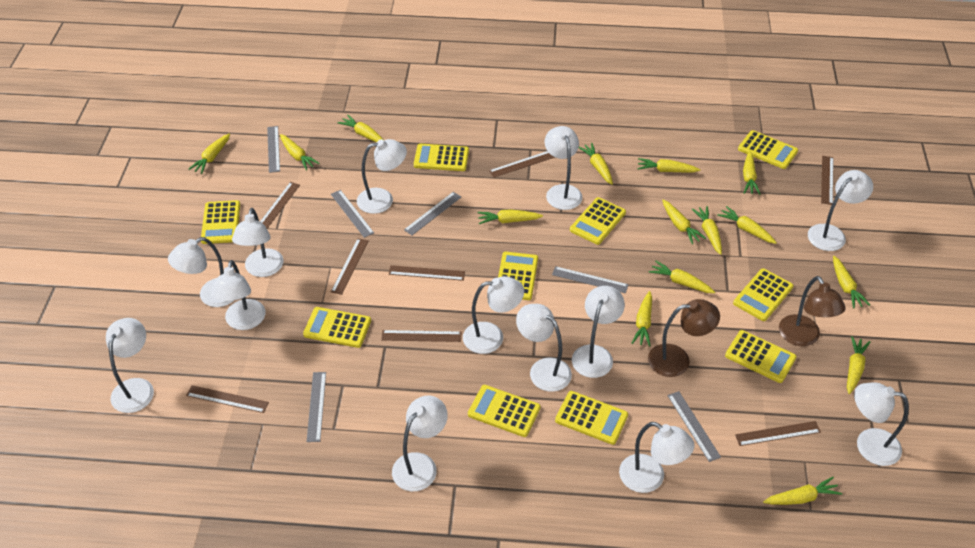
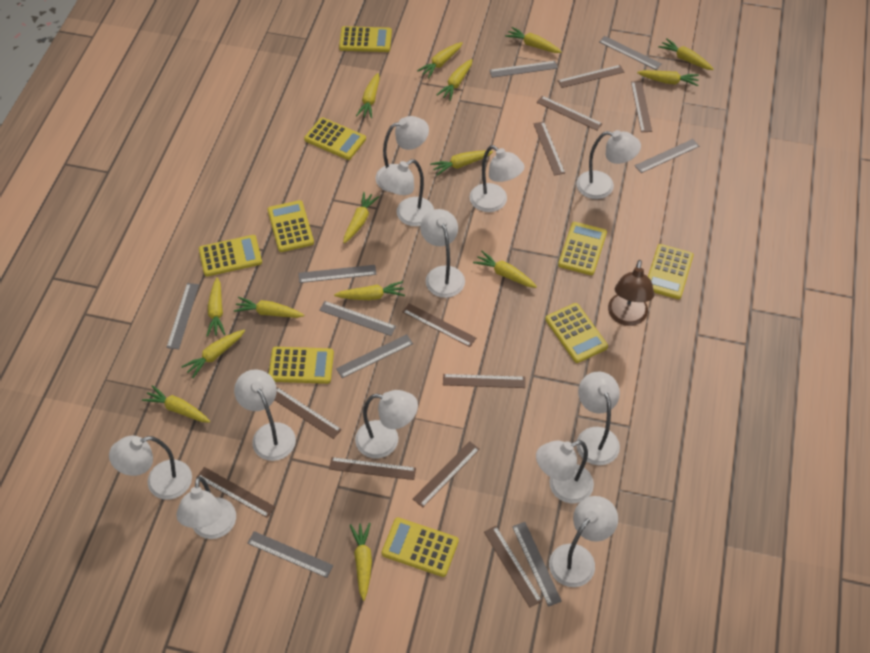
brown lamp: 2 -> 1
brown ruler: 8 -> 11
grey ruler: 6 -> 9
white lamp: 13 -> 12
yellow calculator: 10 -> 9

